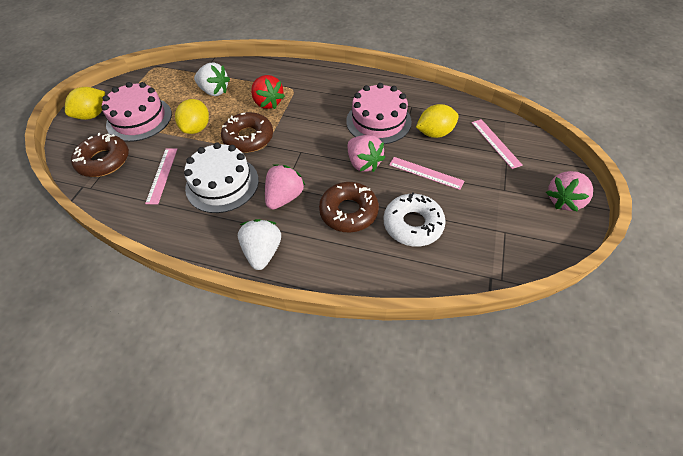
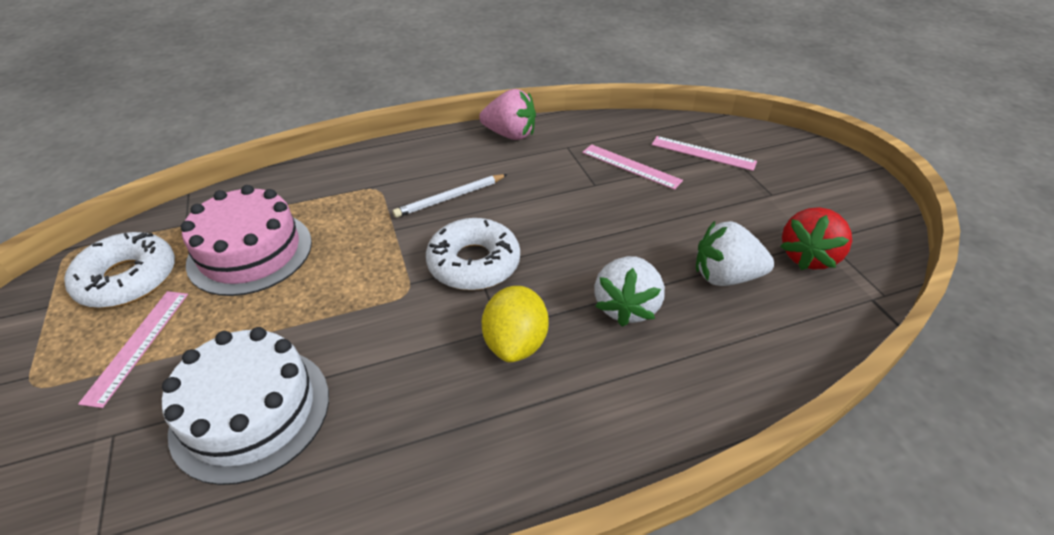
brown donut: 3 -> 0
pink cake: 2 -> 1
pink strawberry: 3 -> 1
white donut: 1 -> 2
white pencil: 0 -> 1
yellow lemon: 3 -> 1

